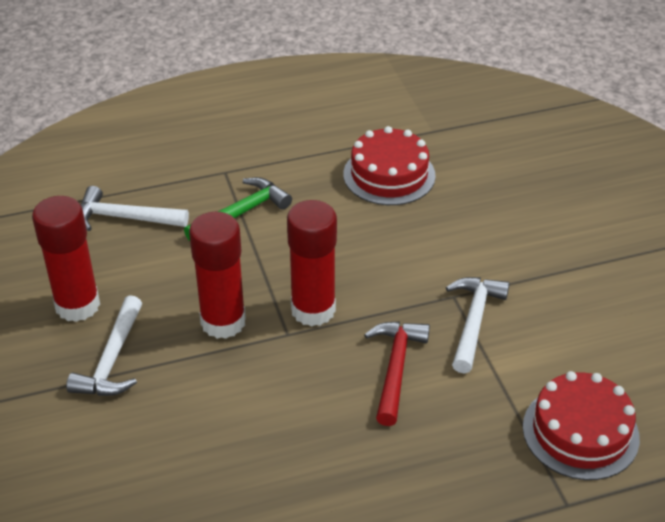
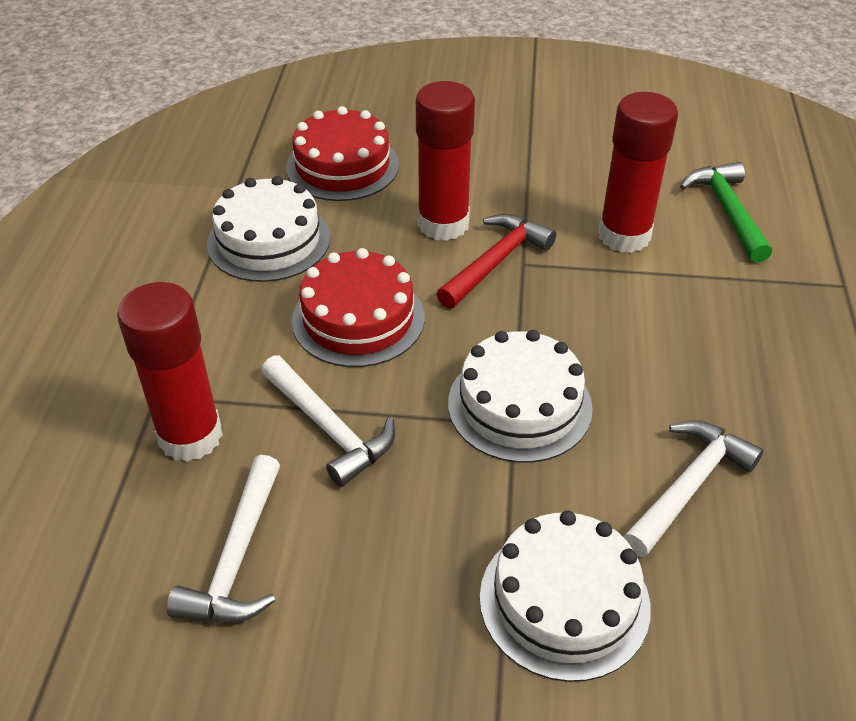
white cake: 0 -> 3

